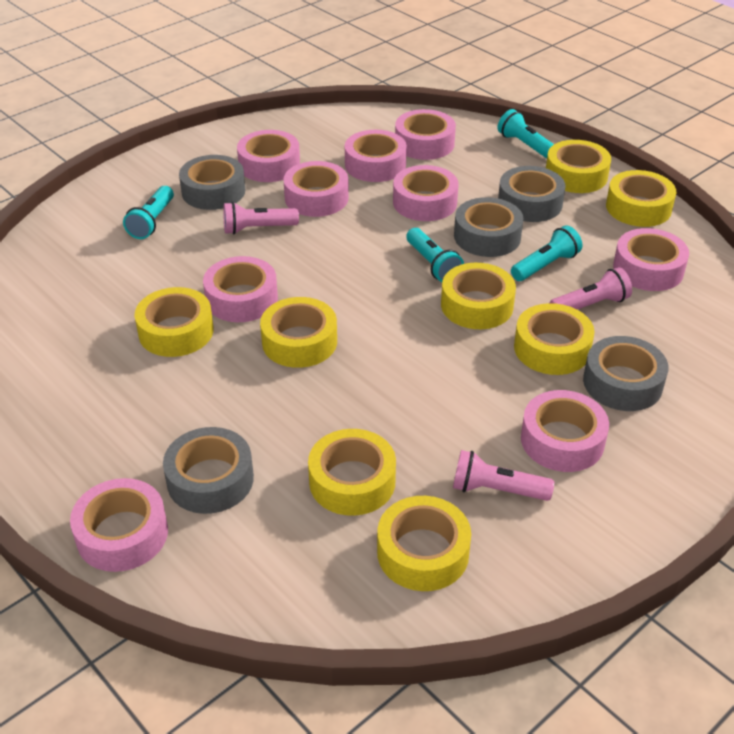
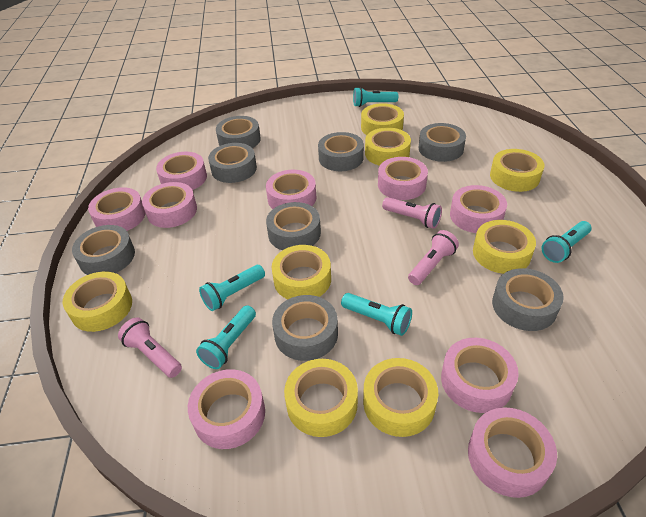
grey tape: 5 -> 8
turquoise flashlight: 4 -> 5

